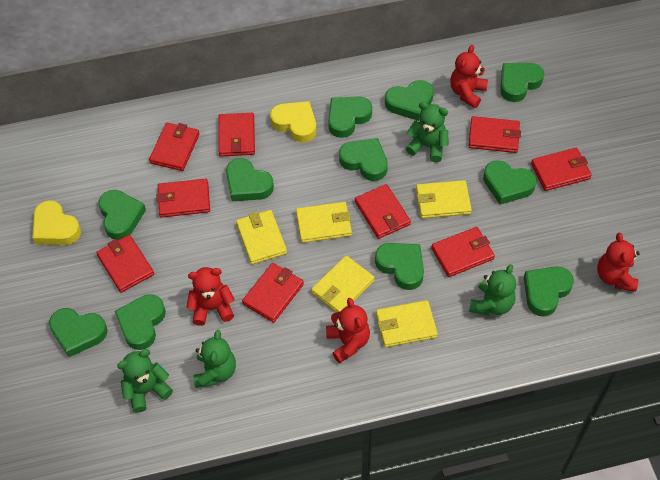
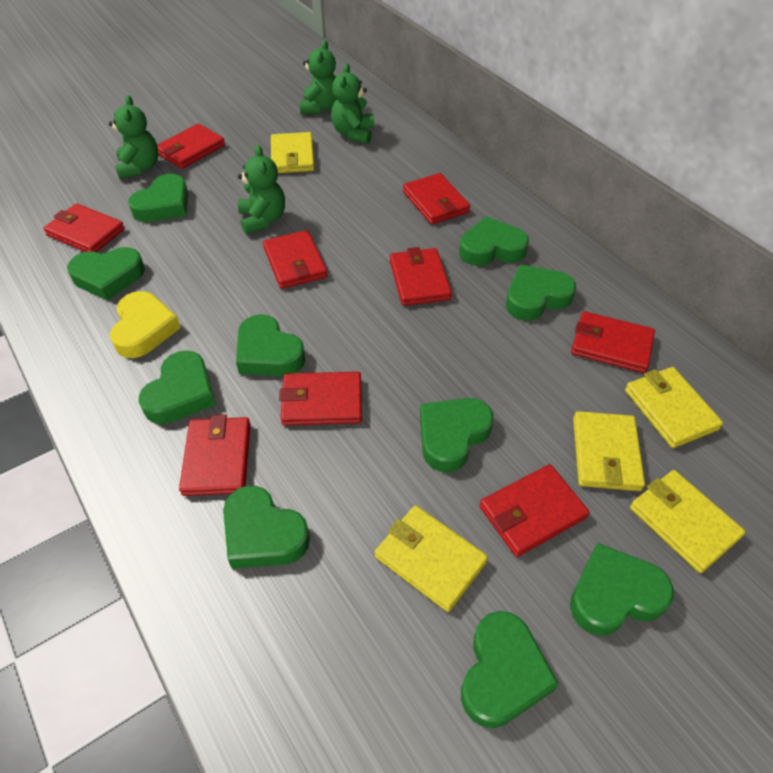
green heart: 11 -> 10
red teddy bear: 4 -> 0
yellow heart: 2 -> 1

